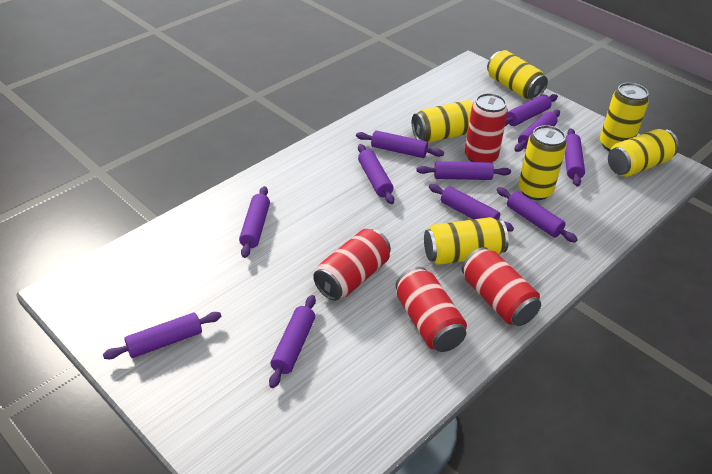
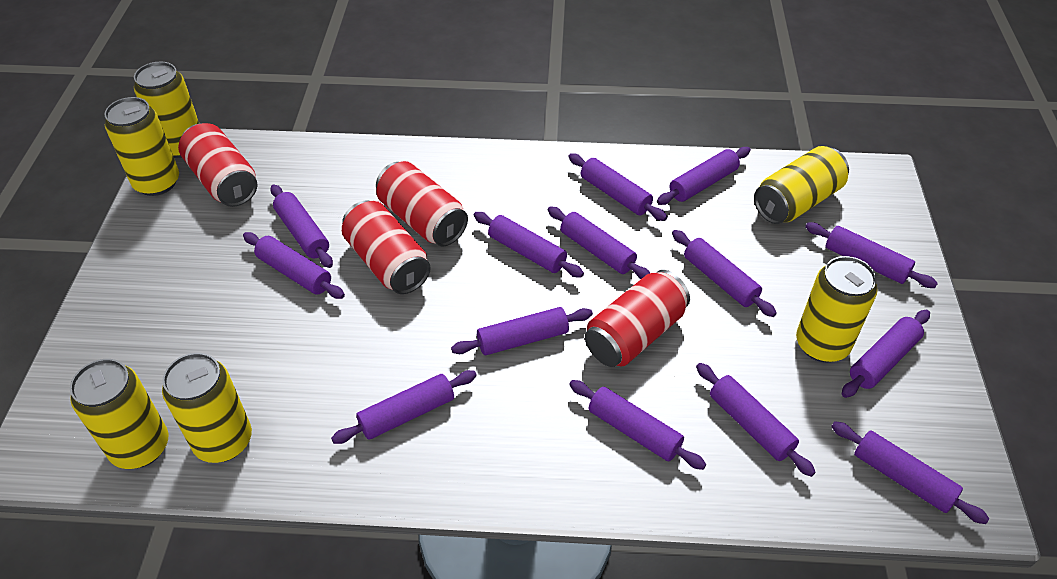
purple rolling pin: 11 -> 14

